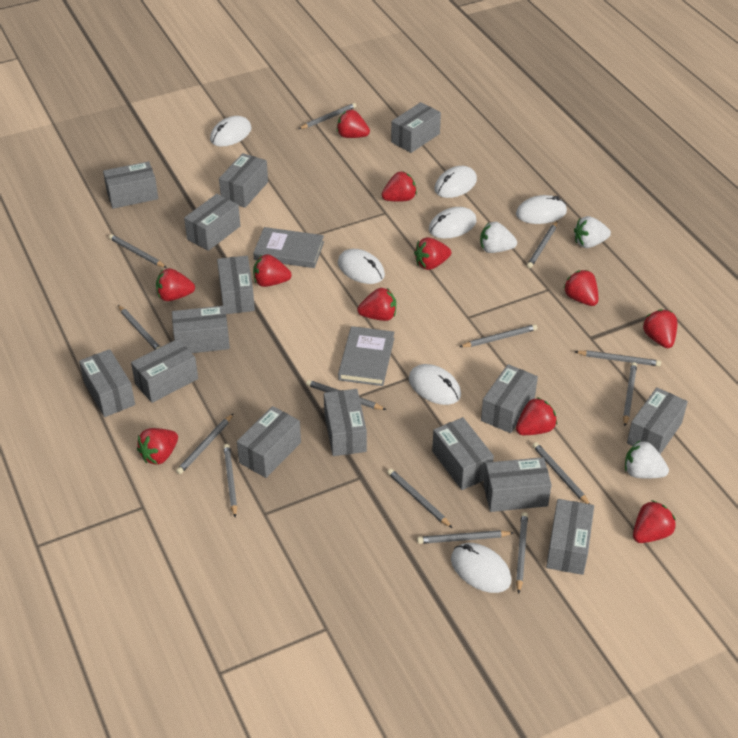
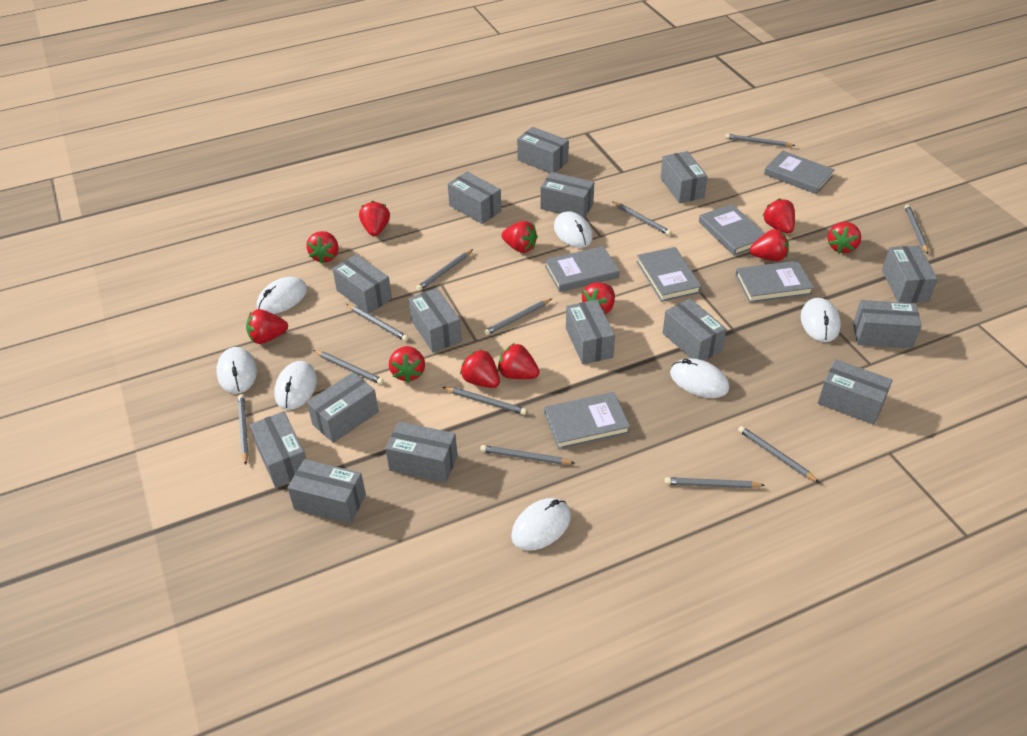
grey book: 2 -> 6
grey pencil: 14 -> 12
white strawberry: 3 -> 0

